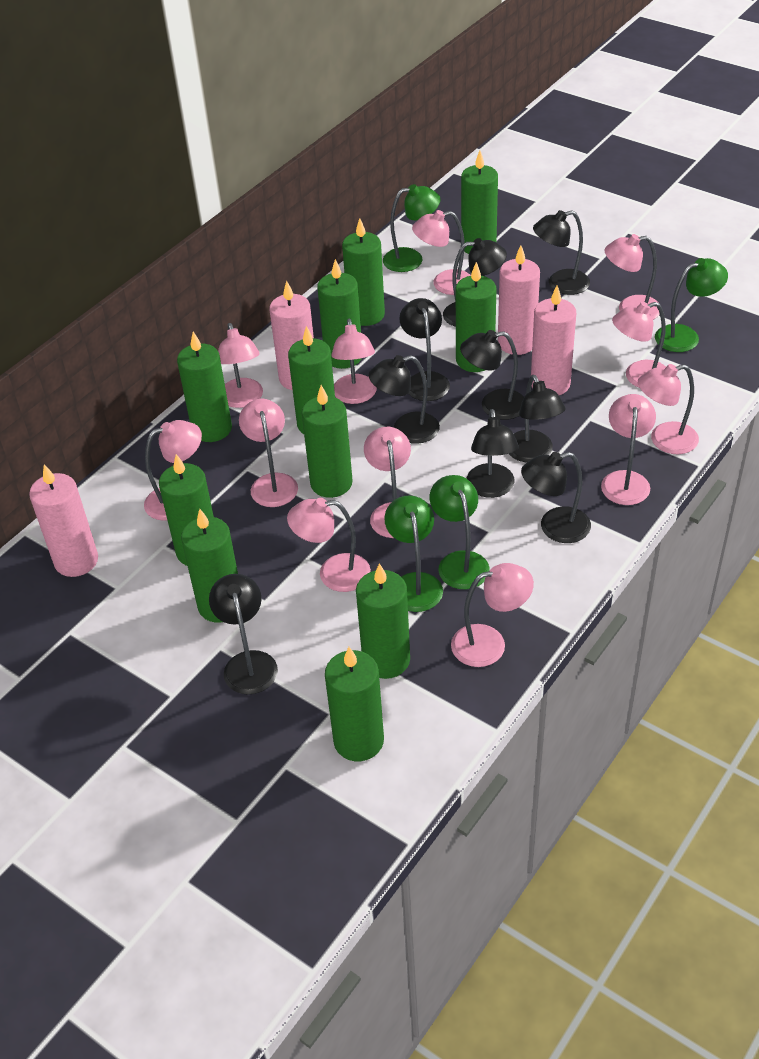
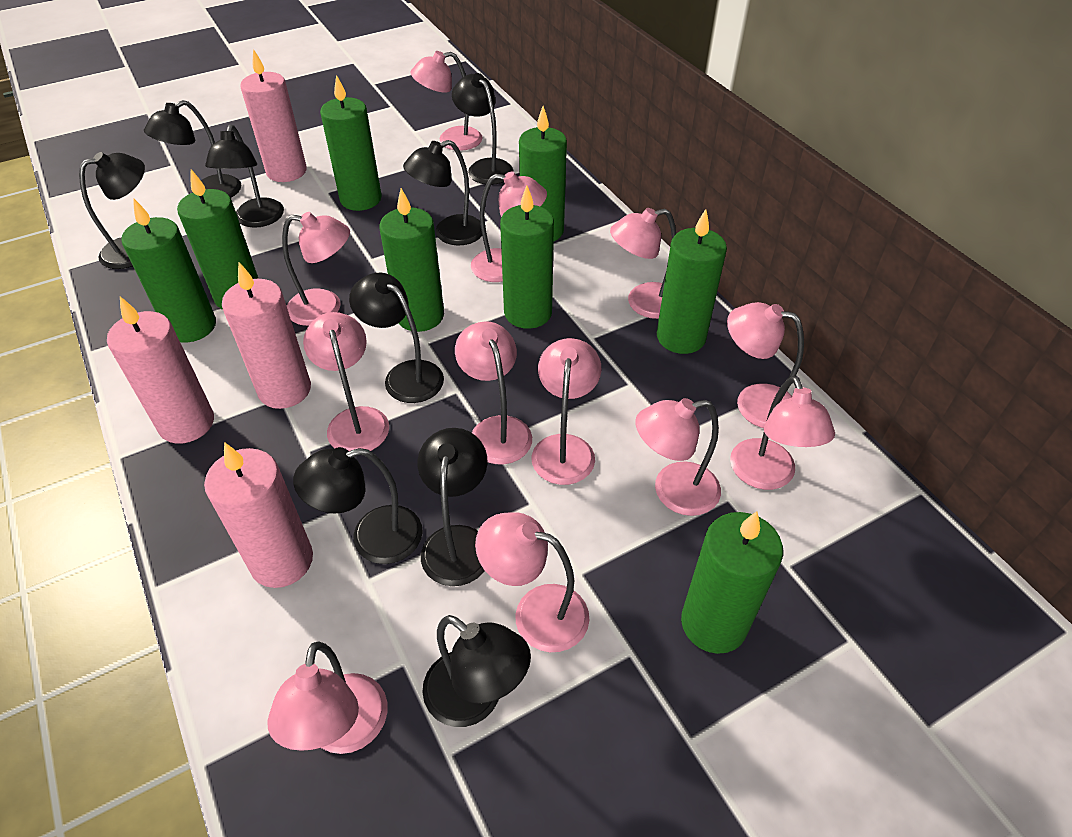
green candle: 11 -> 8
green lamp: 4 -> 0

